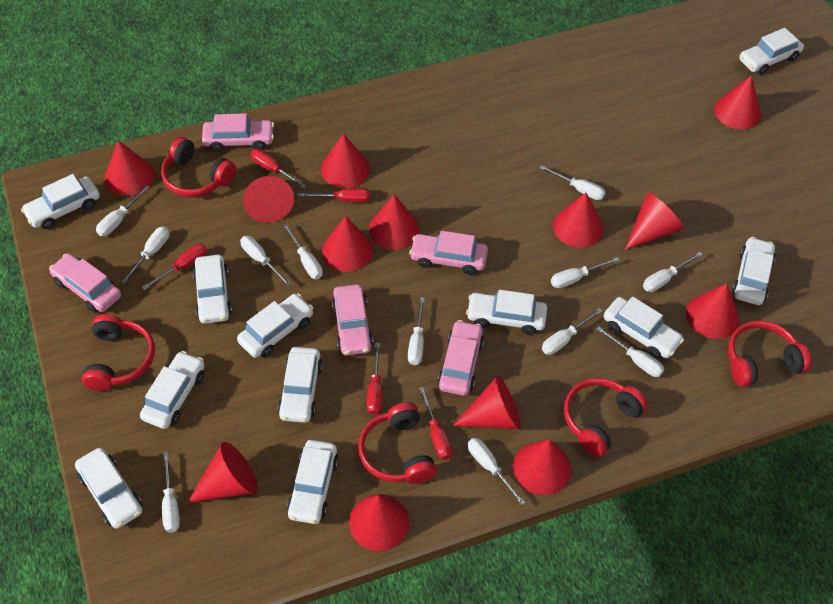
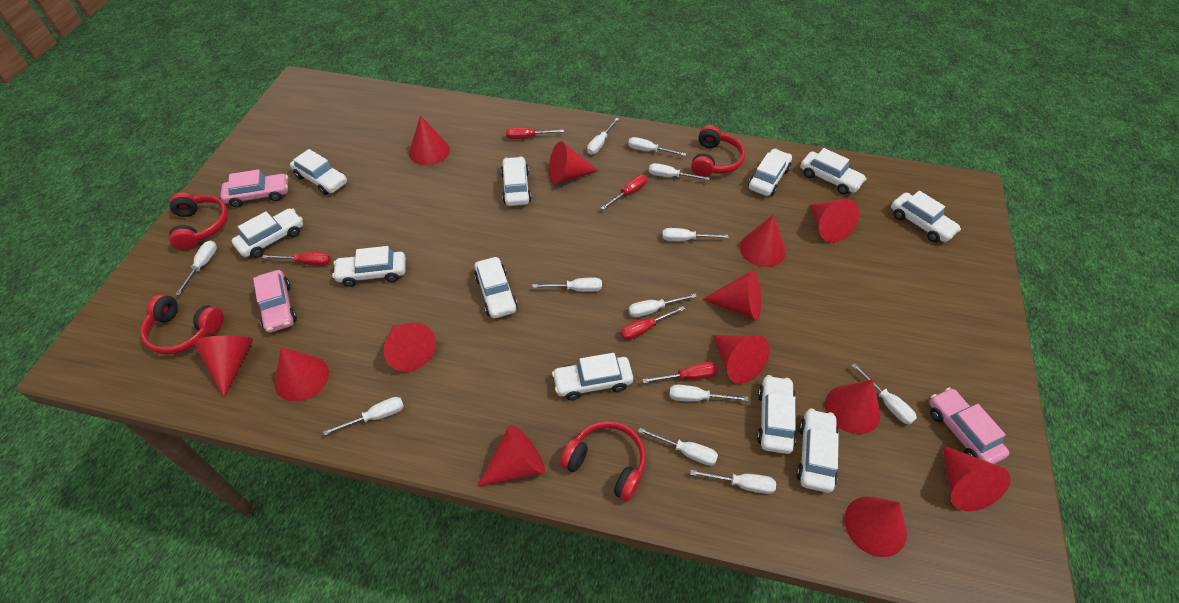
pink car: 5 -> 3
red headphones: 5 -> 4

